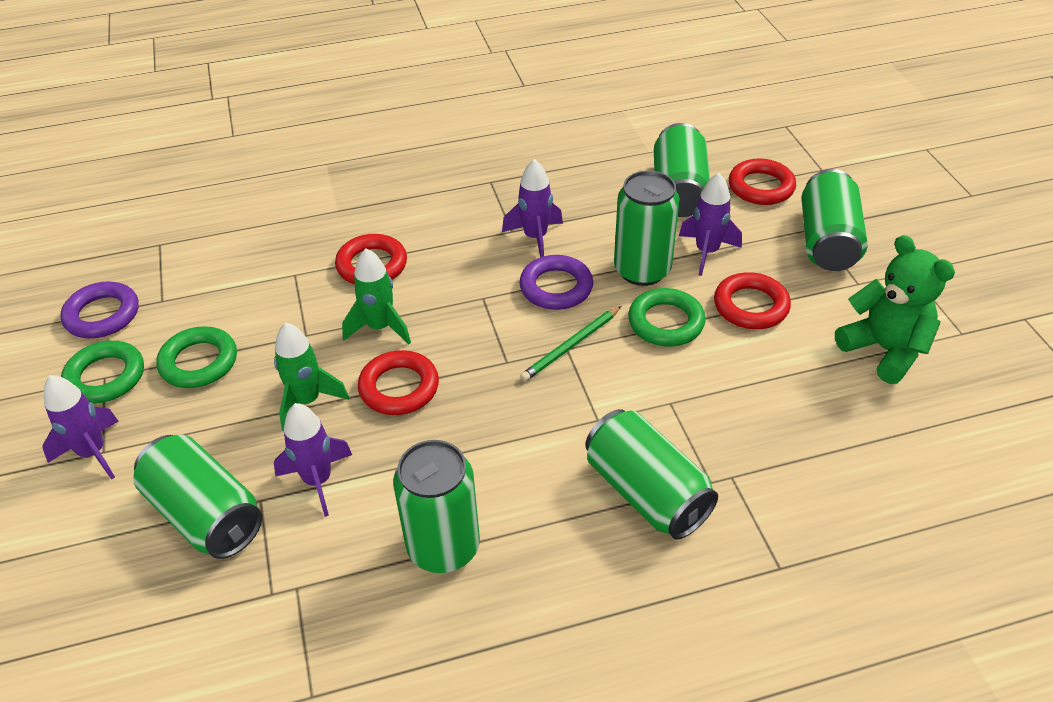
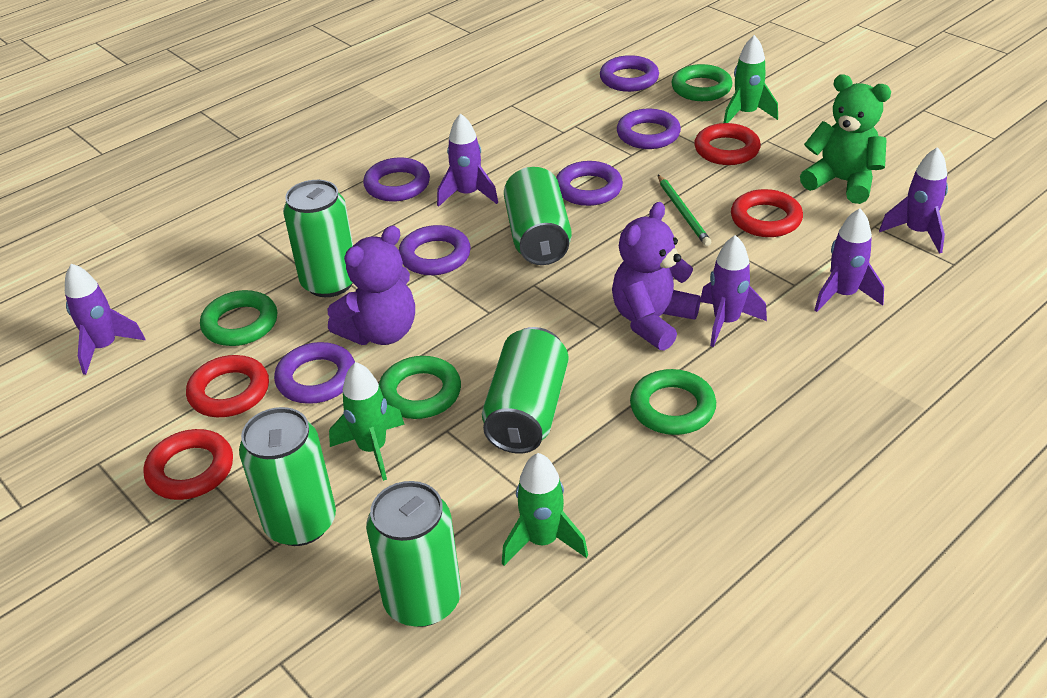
green can: 6 -> 5
green ring: 3 -> 4
green rocket: 2 -> 3
purple ring: 2 -> 6
purple rocket: 4 -> 5
purple teddy bear: 0 -> 2

